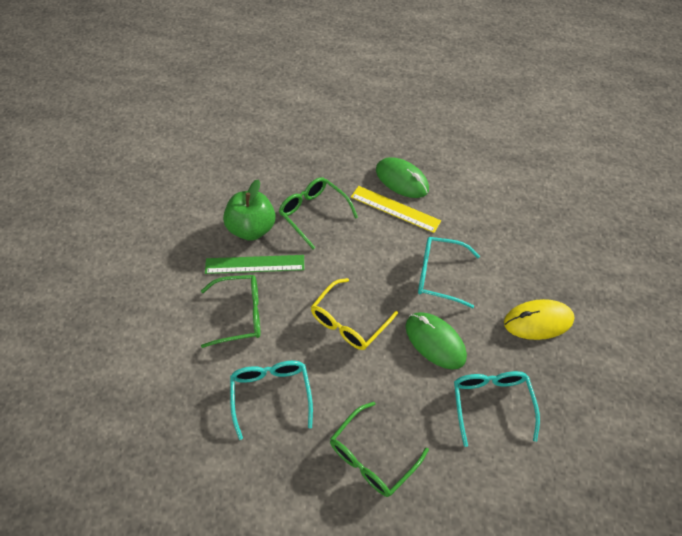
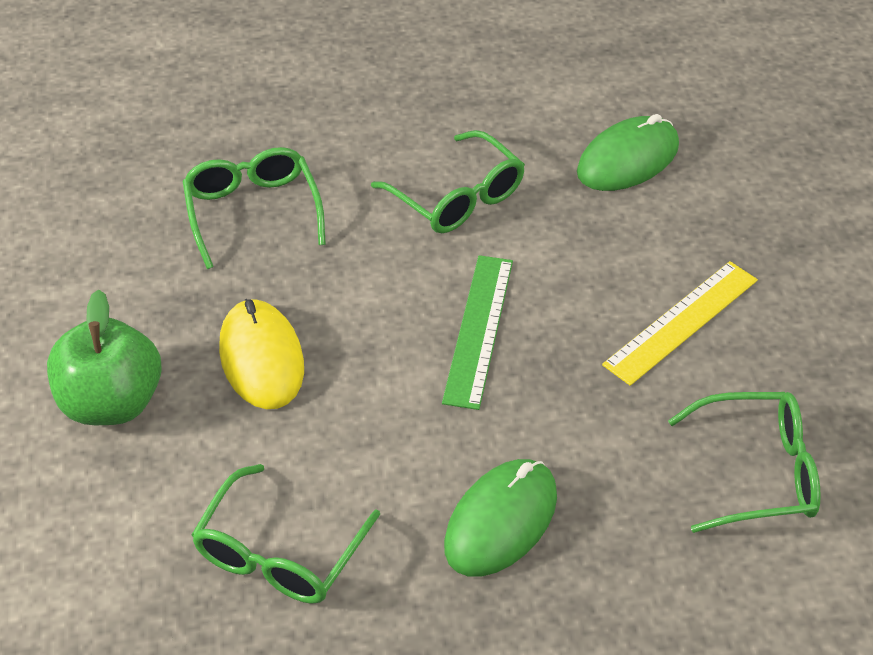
green glasses: 3 -> 4
turquoise glasses: 3 -> 0
yellow glasses: 1 -> 0

